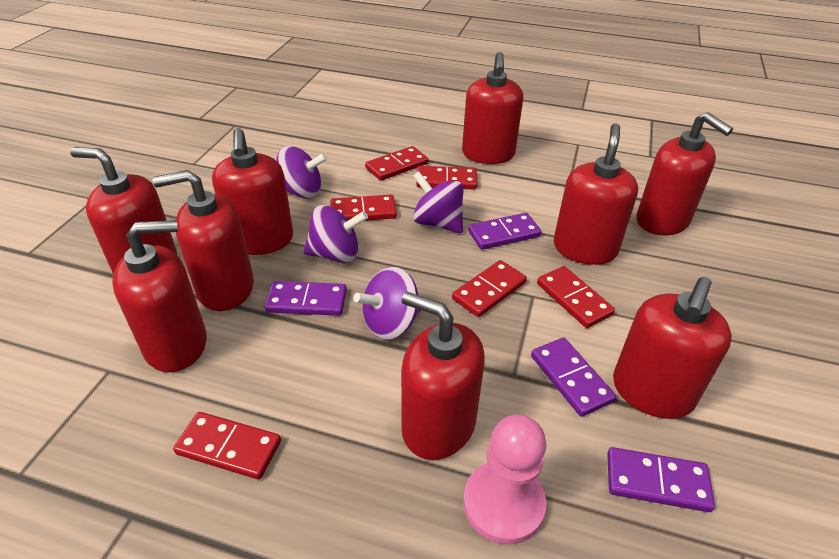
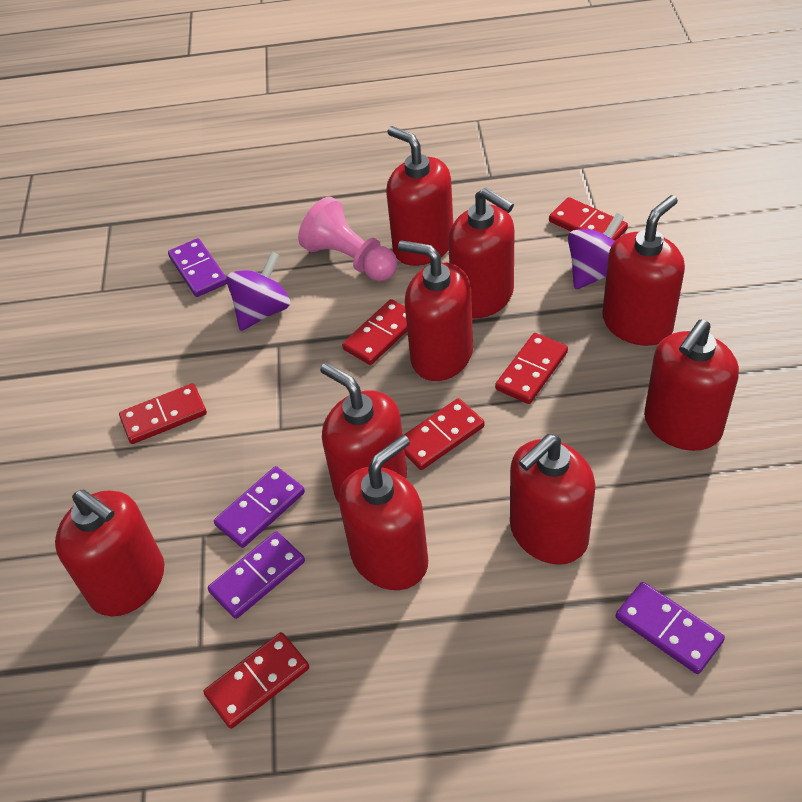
purple spinning top: 4 -> 2

